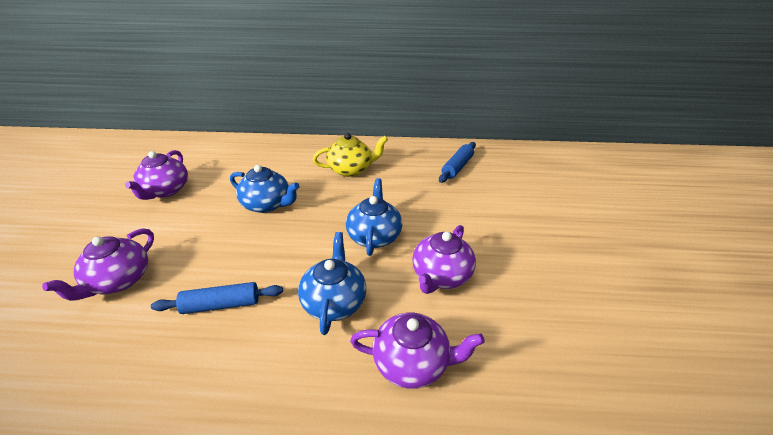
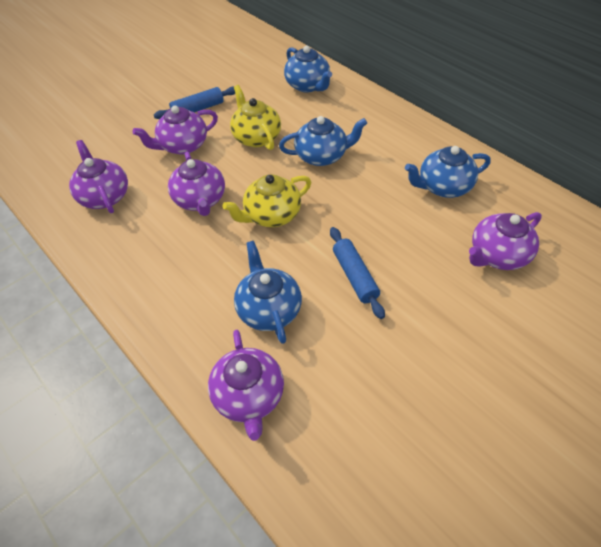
blue teapot: 3 -> 4
purple teapot: 4 -> 5
yellow teapot: 1 -> 2

